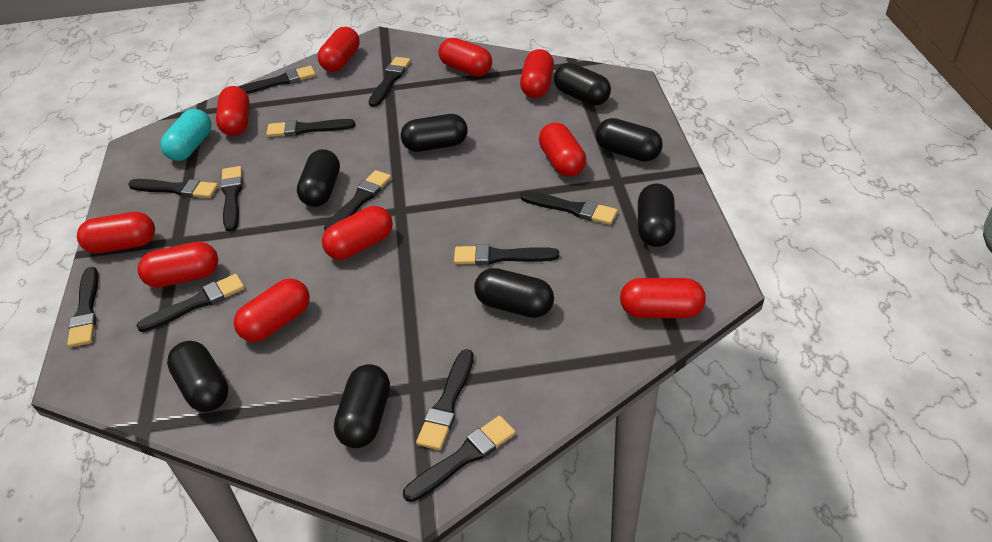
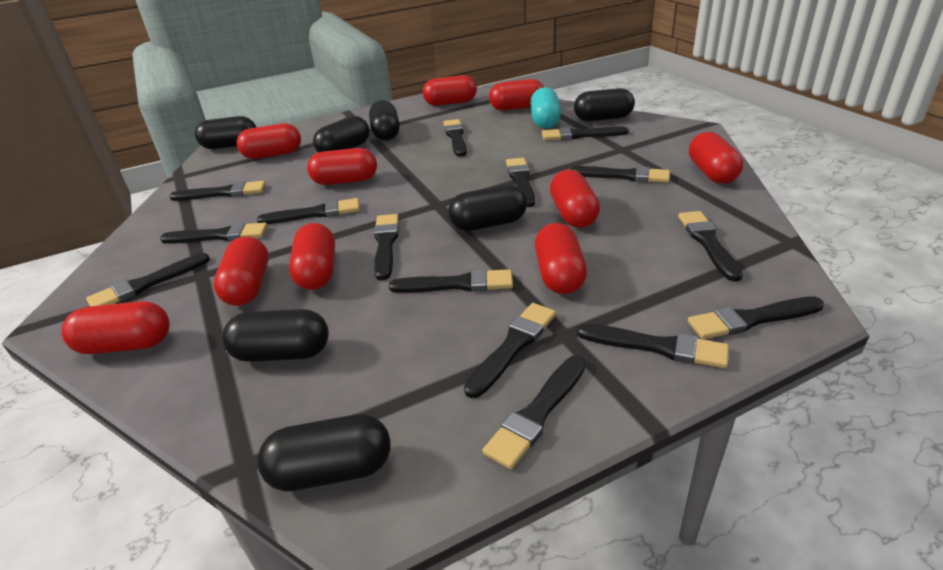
black brush: 12 -> 15
black capsule: 8 -> 7

